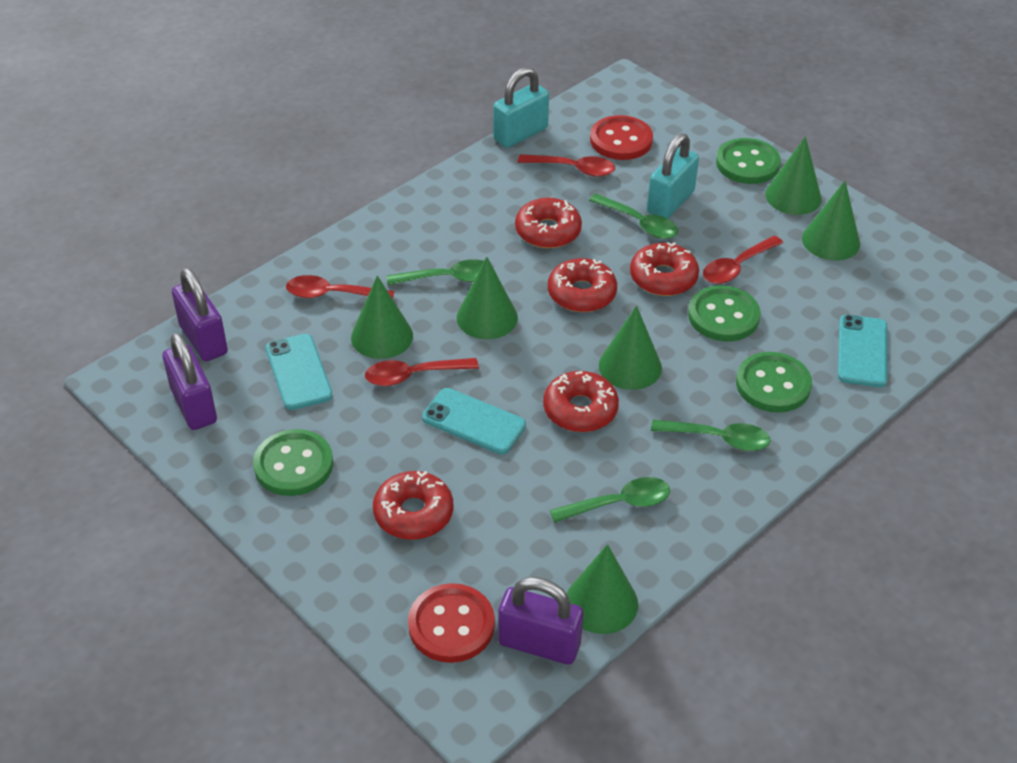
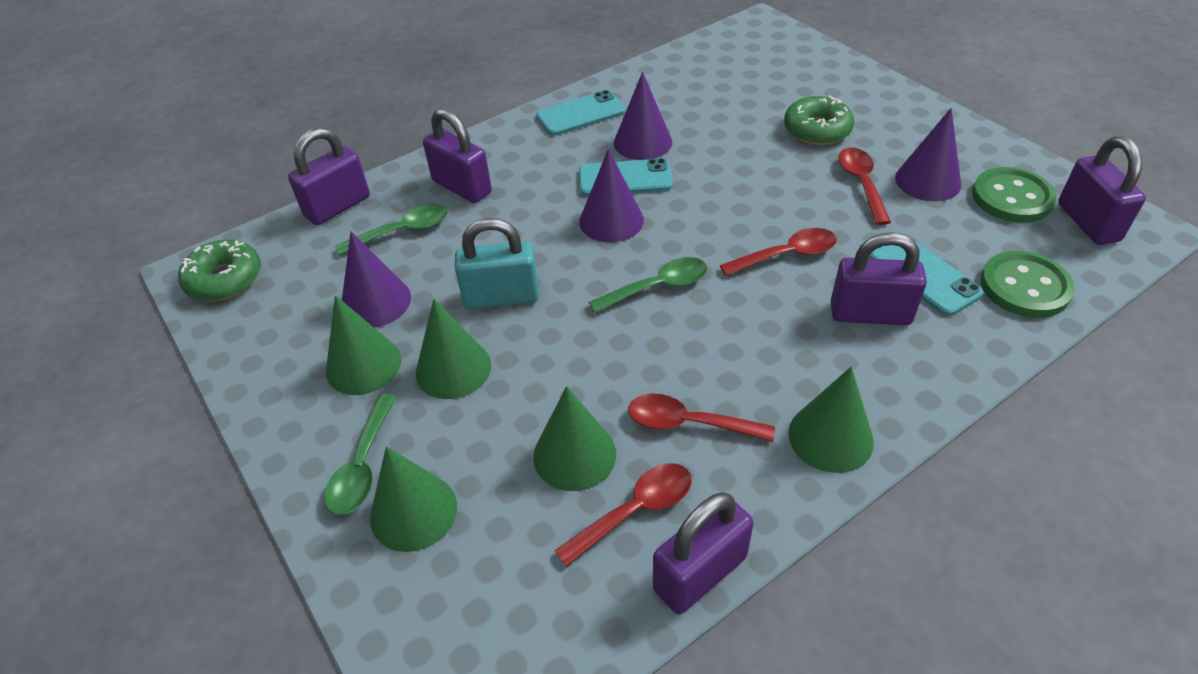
green button: 4 -> 2
green cone: 6 -> 5
green donut: 0 -> 2
green spoon: 4 -> 3
purple cone: 0 -> 4
purple padlock: 3 -> 5
red button: 2 -> 0
red donut: 5 -> 0
turquoise padlock: 2 -> 1

